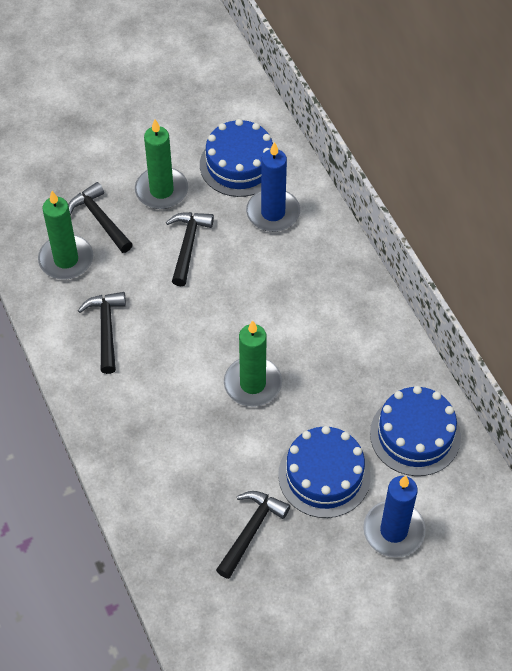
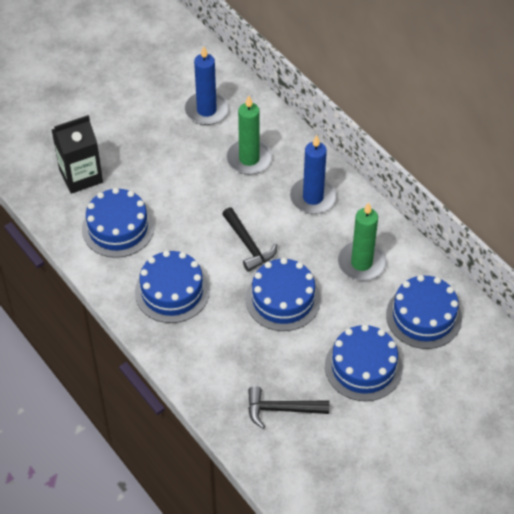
black carton: 0 -> 1
black hammer: 4 -> 2
blue cake: 3 -> 5
green candle: 3 -> 2

